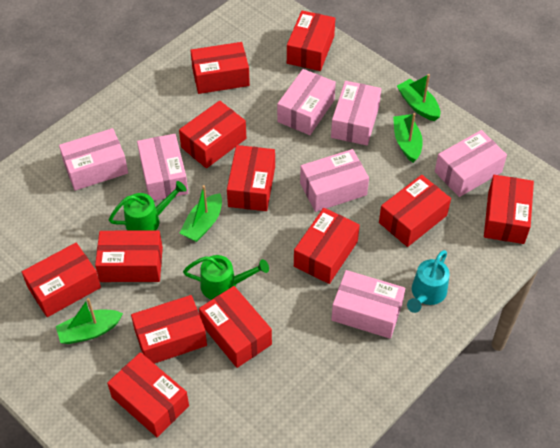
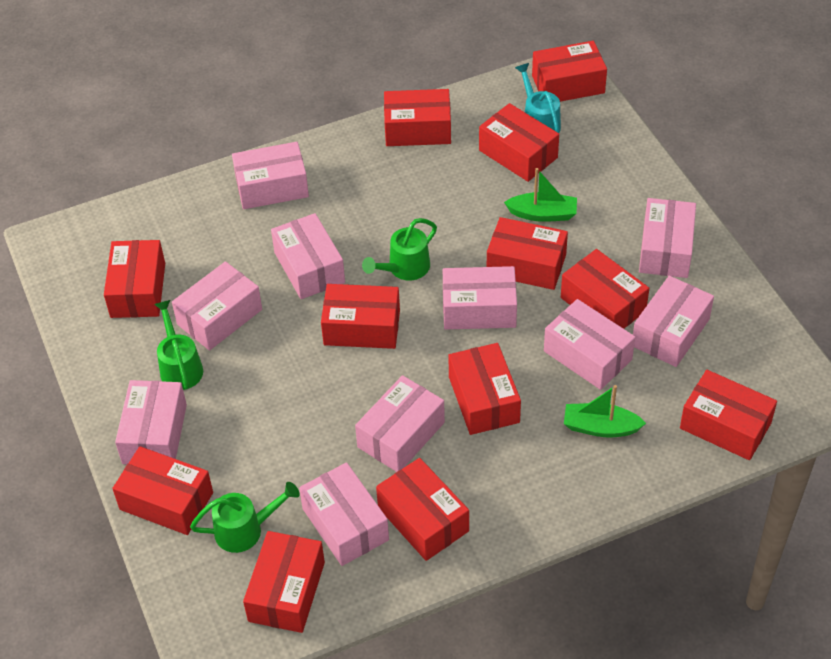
green boat: 4 -> 2
green watering can: 2 -> 3
pink box: 7 -> 10

